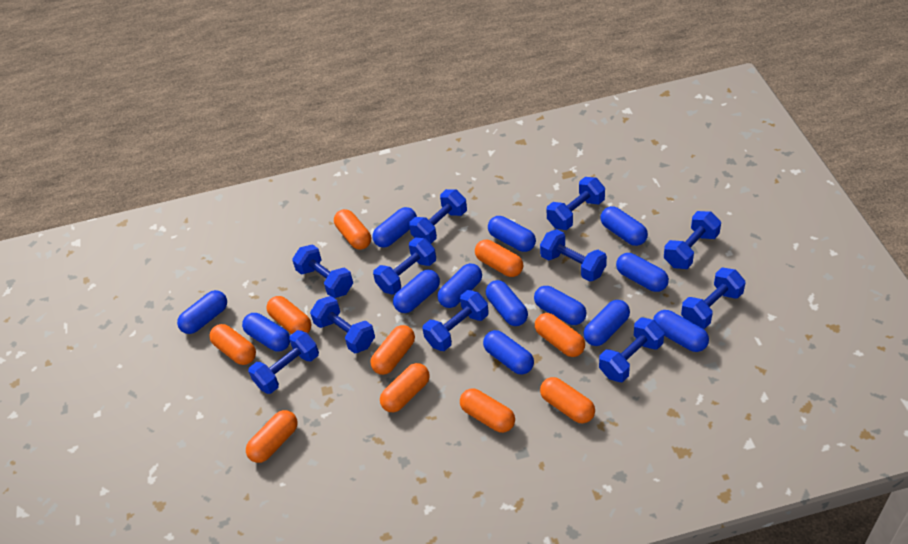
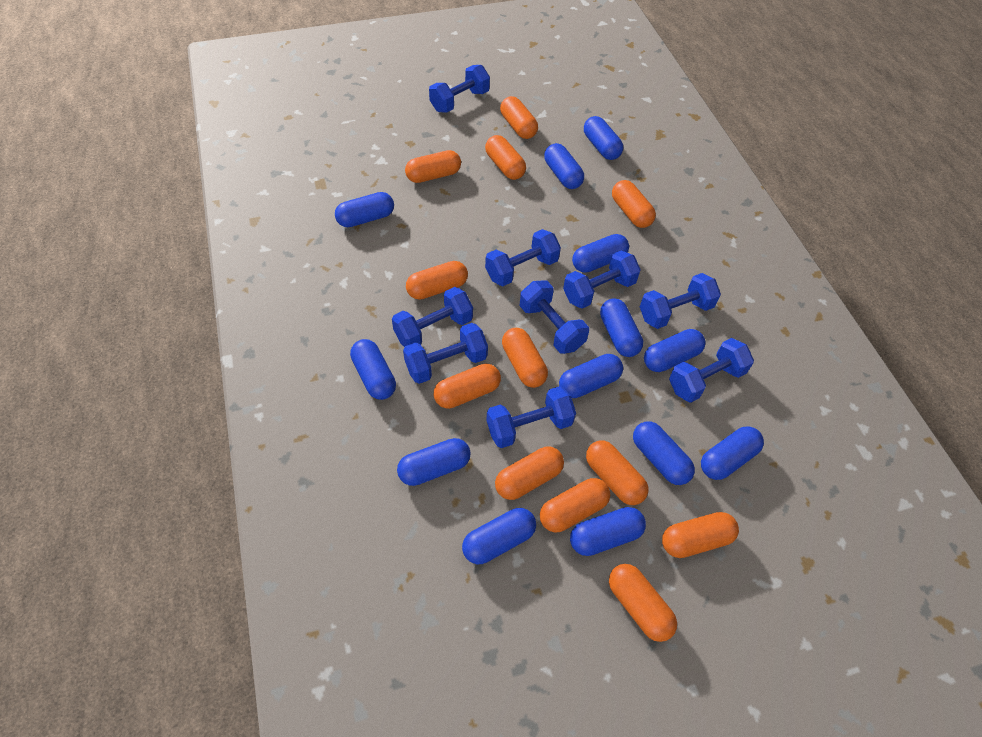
blue dumbbell: 11 -> 9
orange capsule: 10 -> 12

